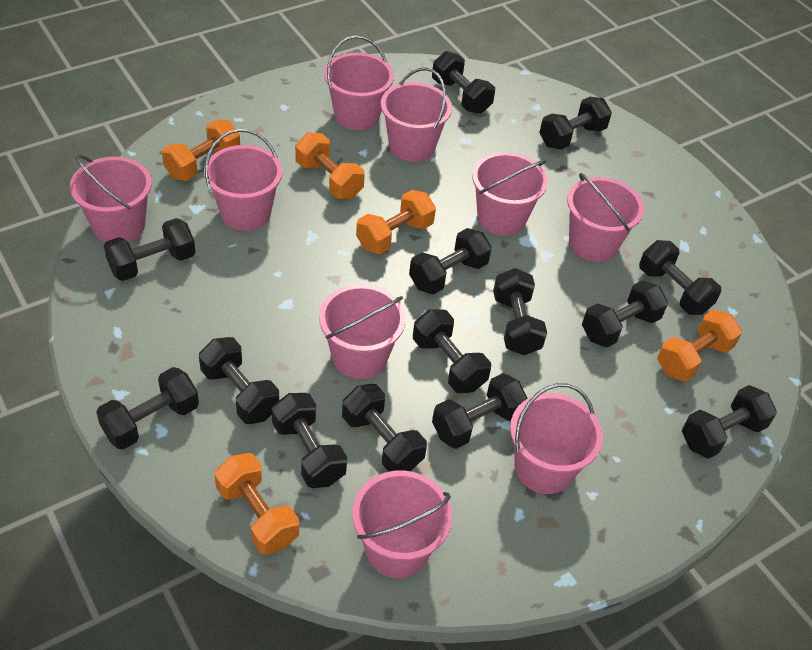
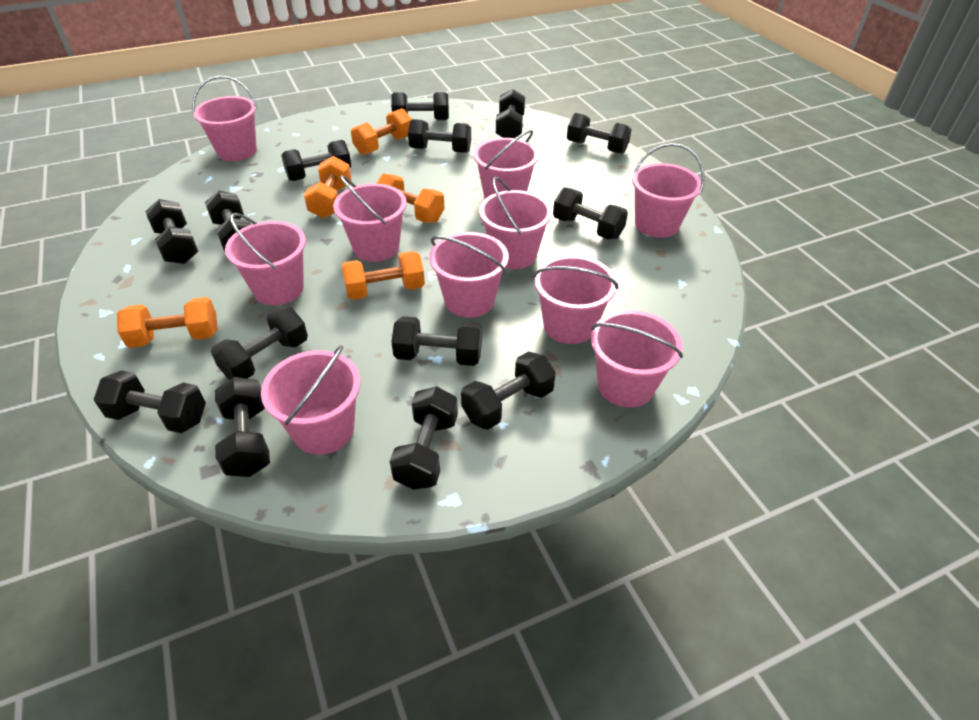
pink bucket: 9 -> 10

